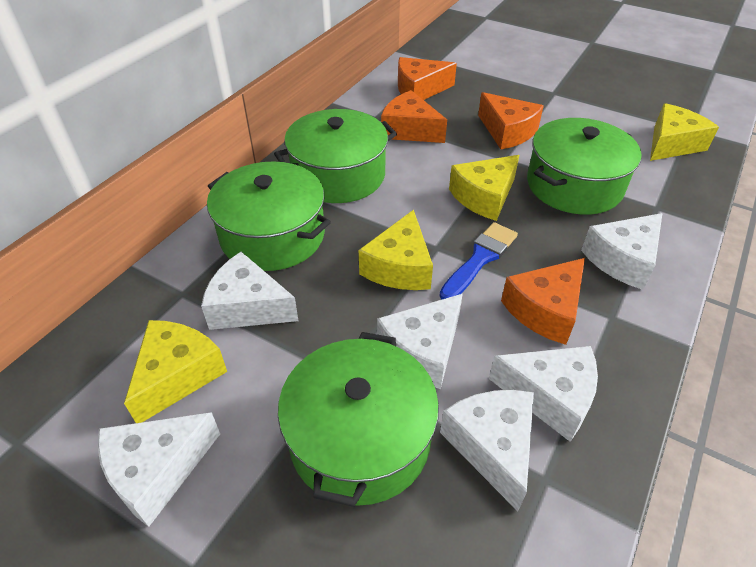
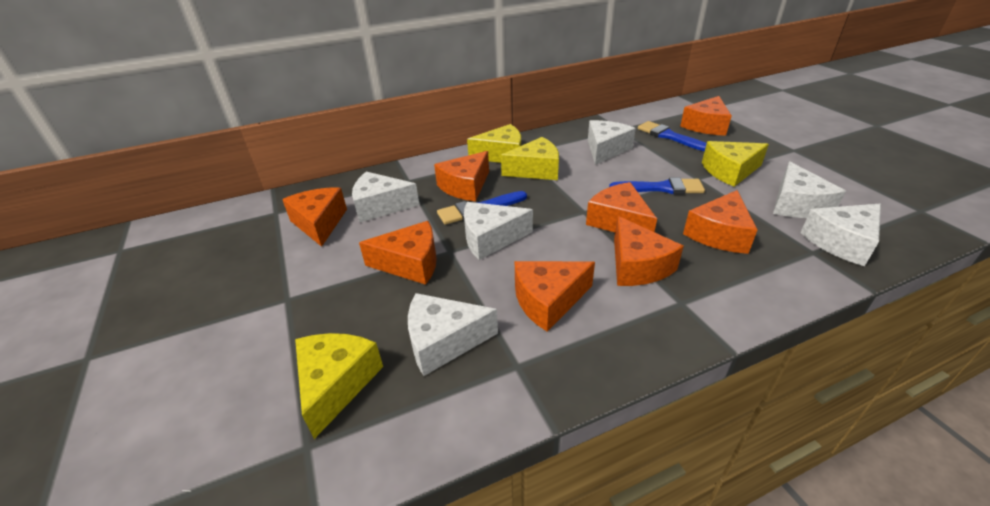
blue brush: 1 -> 3
green pot: 4 -> 0
orange cheese: 4 -> 8

